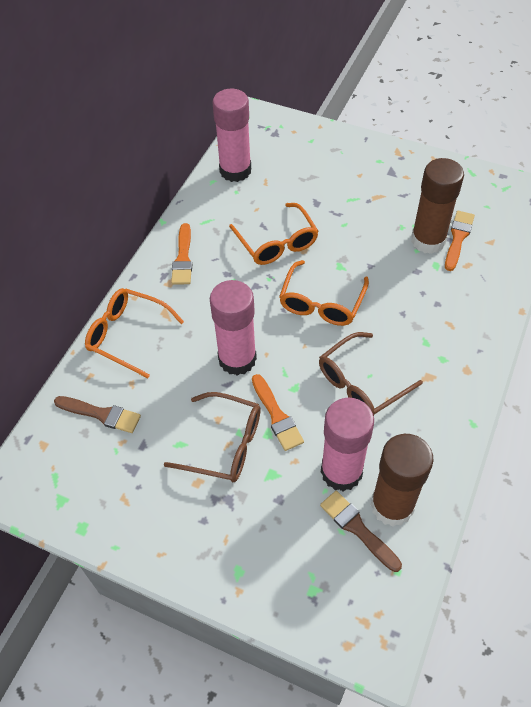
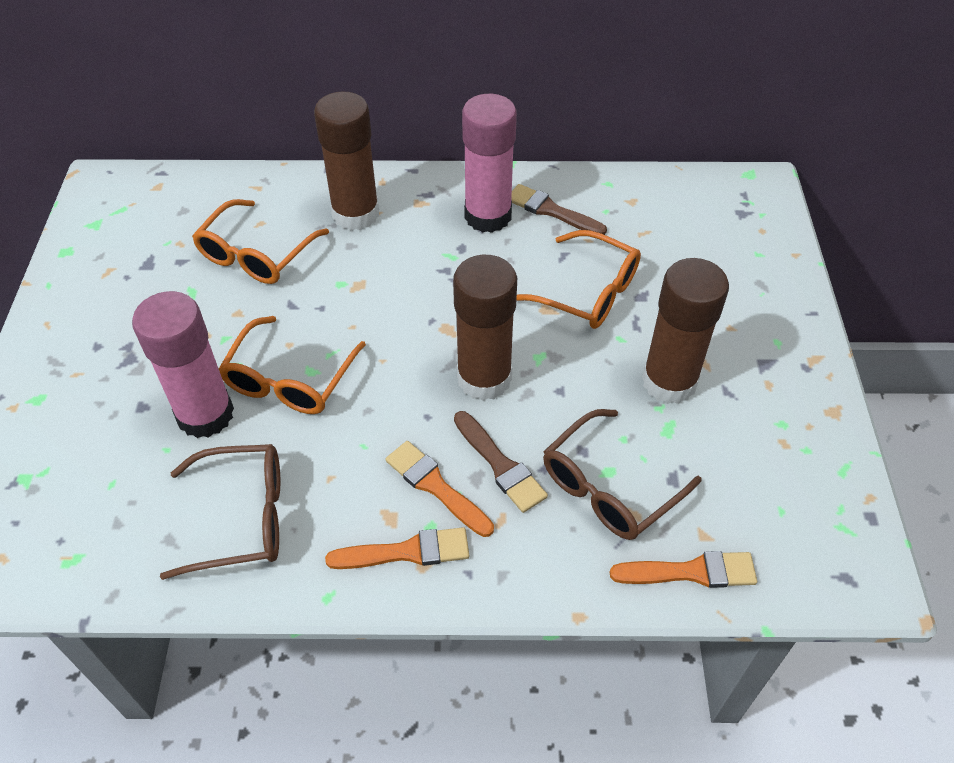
brown glue stick: 2 -> 3
pink glue stick: 3 -> 2

